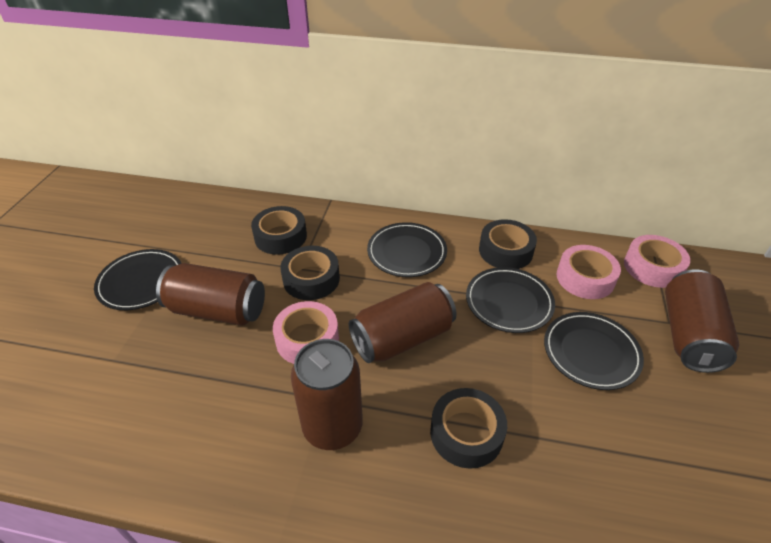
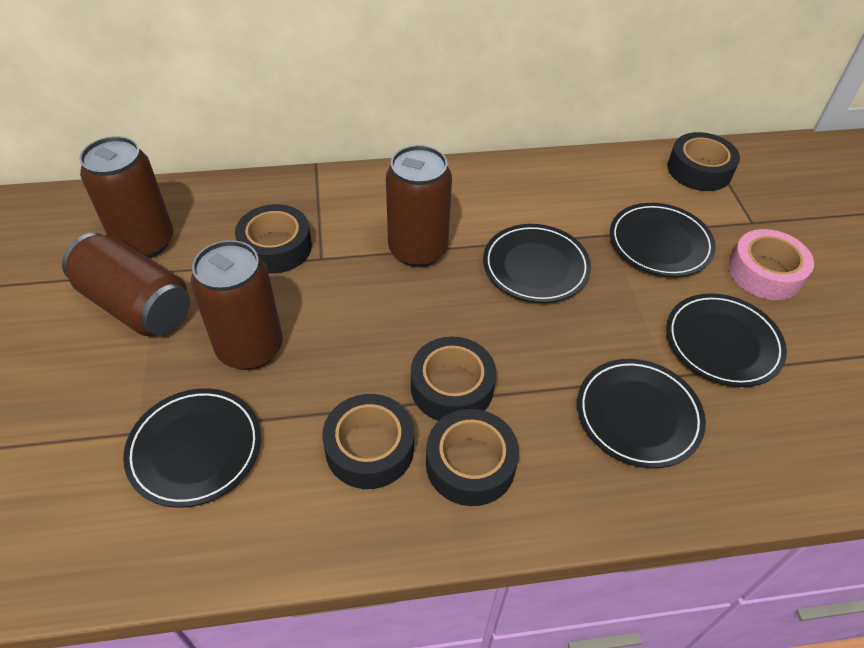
black plate: 4 -> 5
black tape: 4 -> 5
pink tape: 3 -> 1

